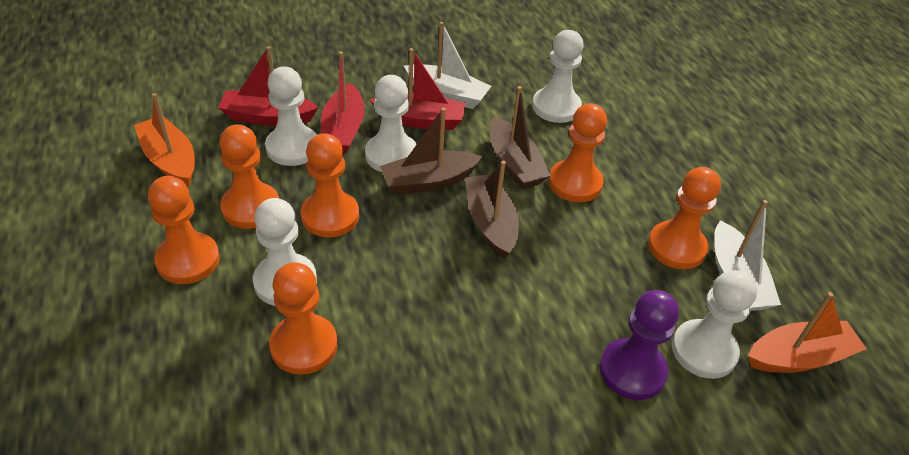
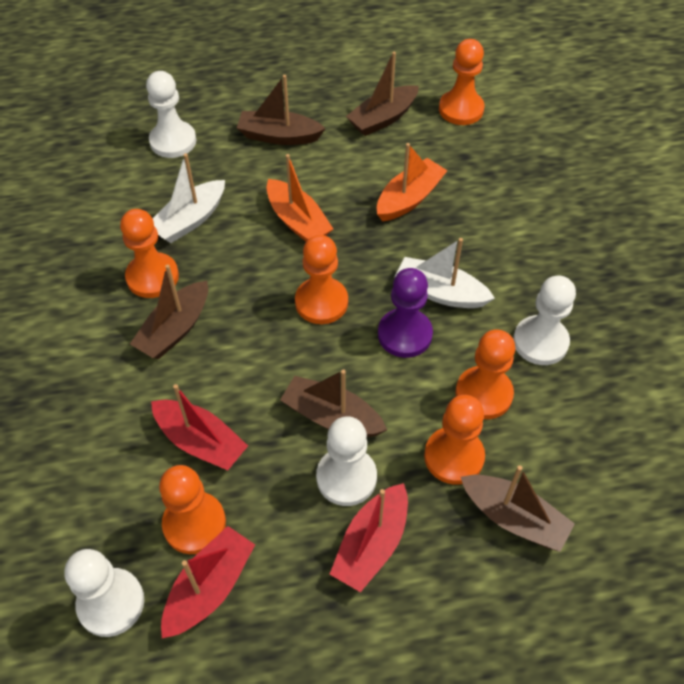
brown boat: 3 -> 5
white pawn: 5 -> 4

